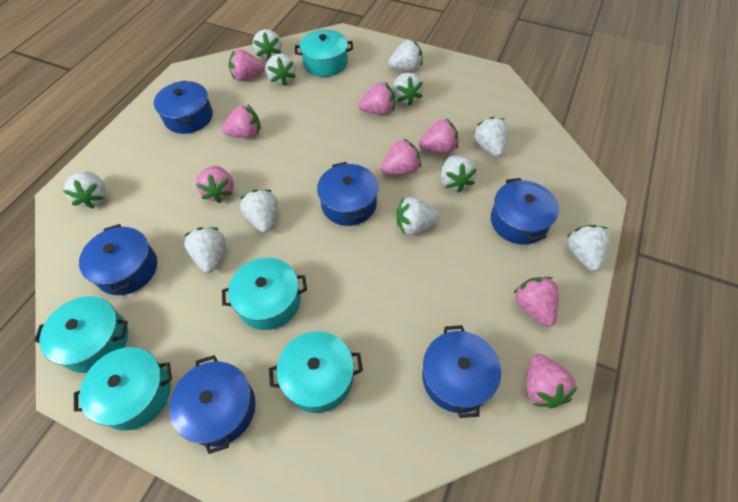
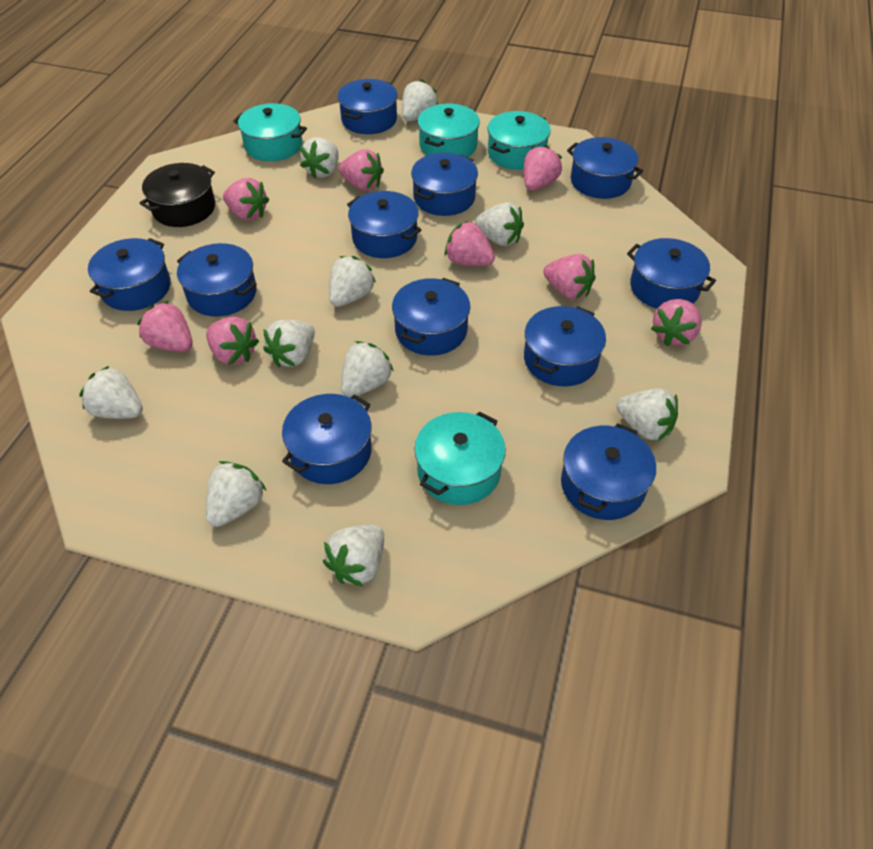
black pot: 0 -> 1
blue pot: 6 -> 11
turquoise pot: 5 -> 4
white strawberry: 11 -> 10

